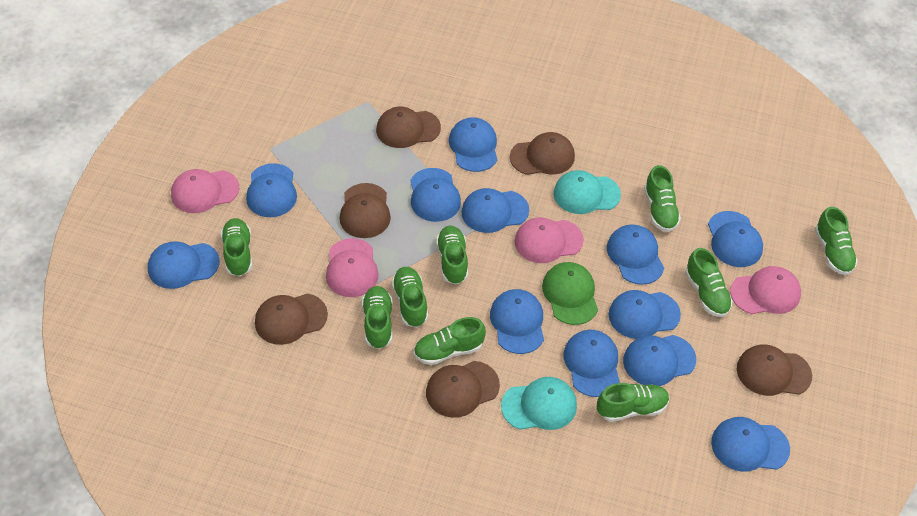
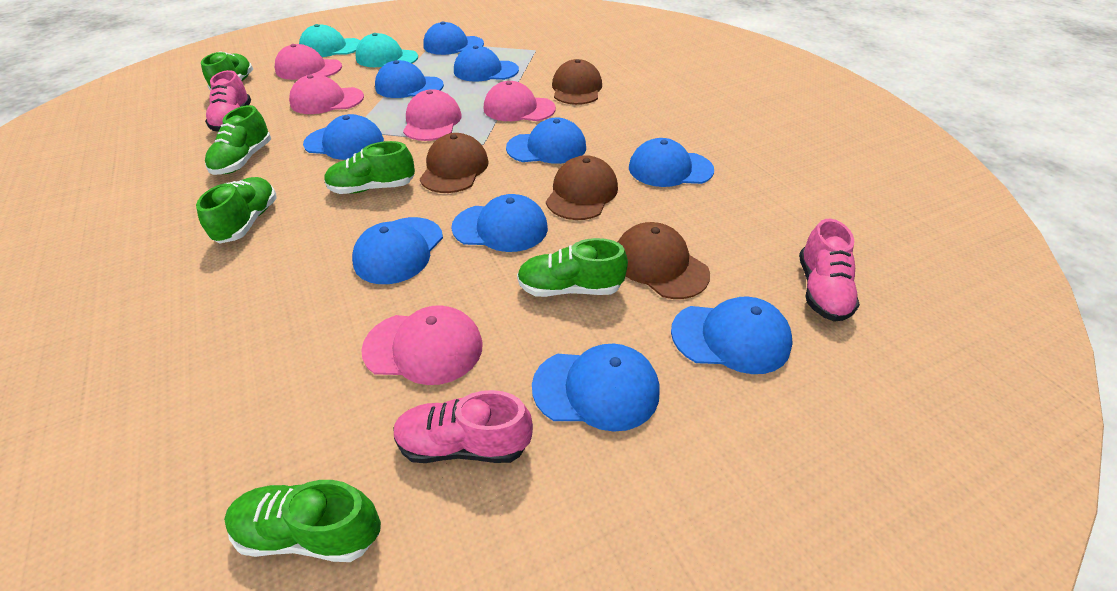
blue cap: 12 -> 10
brown cap: 6 -> 4
green cap: 1 -> 0
green shoe: 9 -> 6
pink cap: 4 -> 5
pink shoe: 0 -> 3

